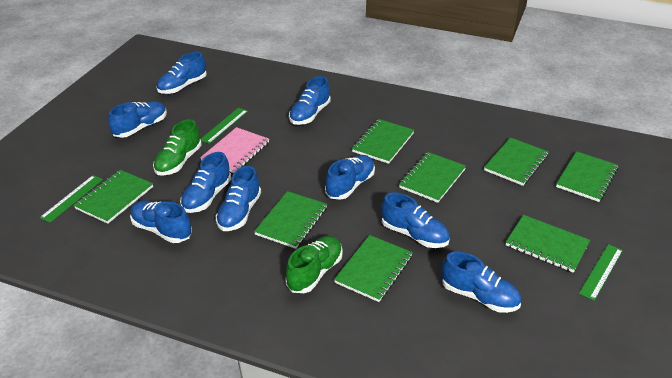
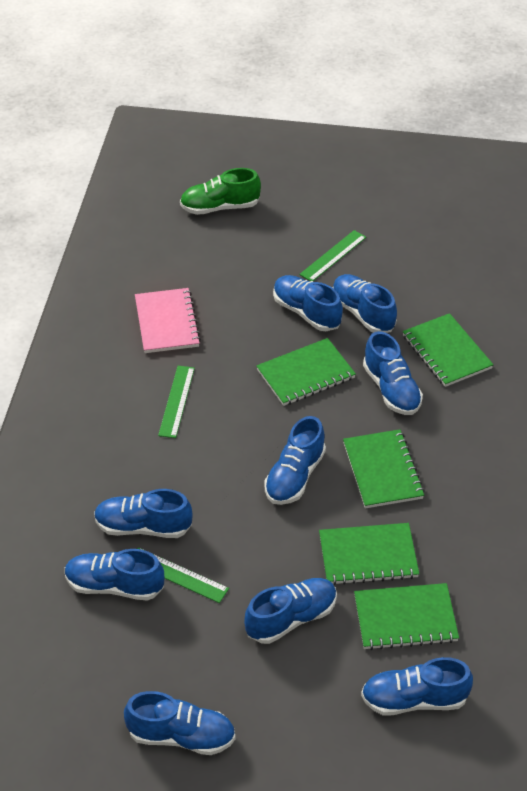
green notebook: 8 -> 5
green shoe: 2 -> 1

